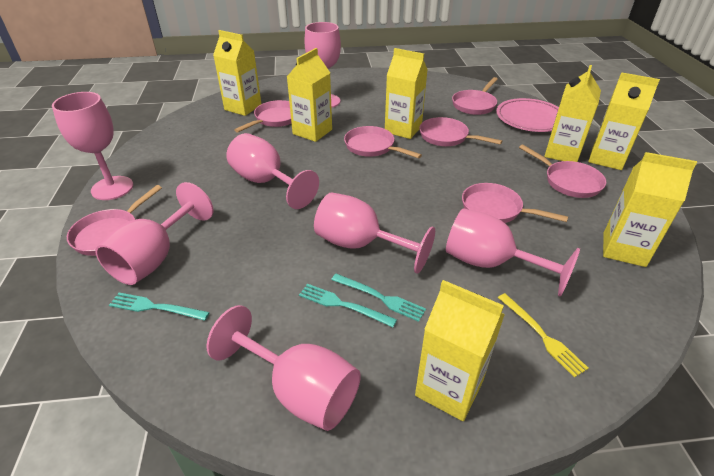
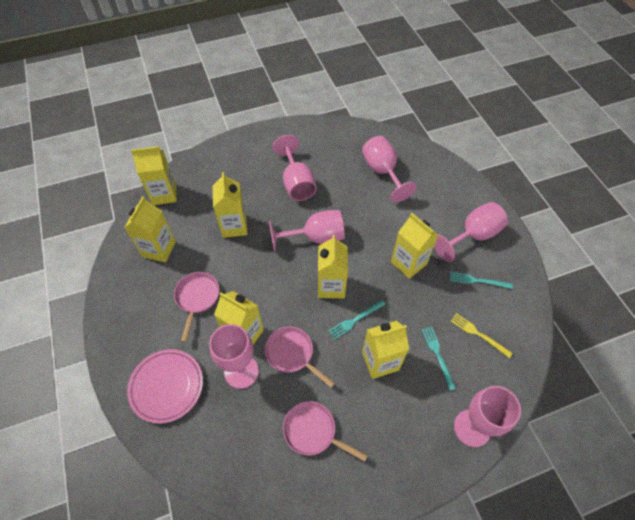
pink goblet: 7 -> 6
pink pan: 7 -> 3

